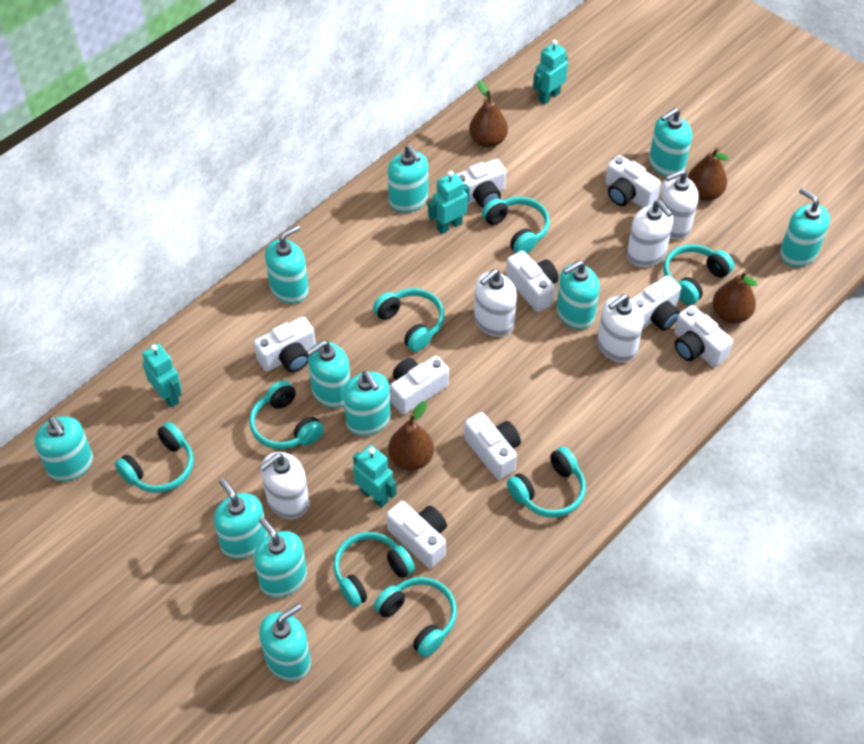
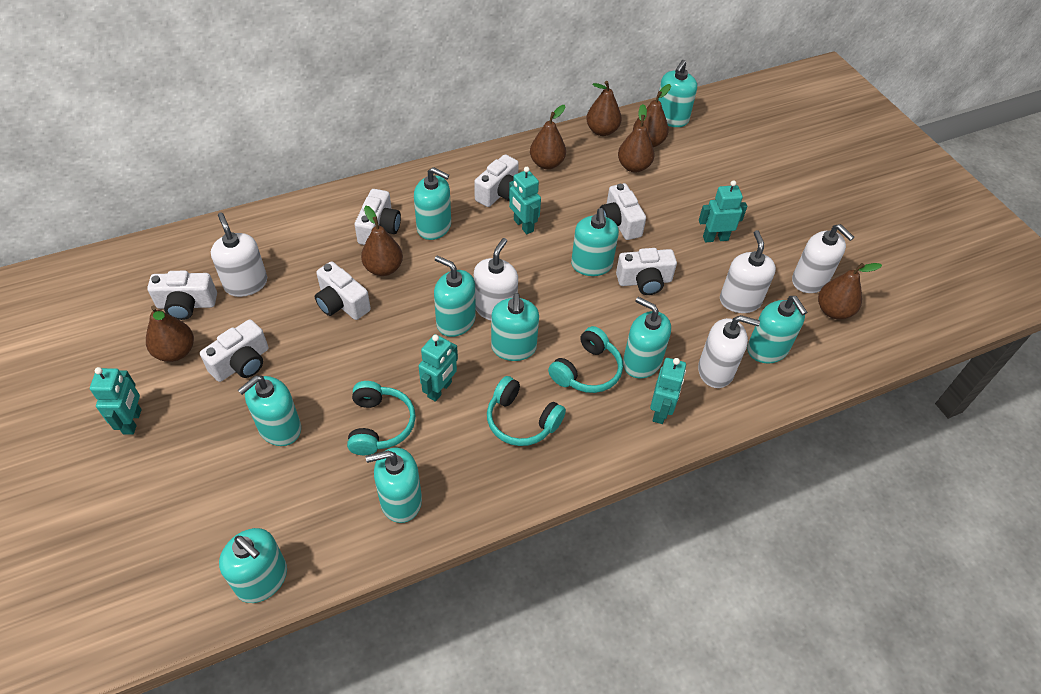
brown pear: 4 -> 7
turquoise headphones: 8 -> 3
turquoise robot: 4 -> 5
turquoise soap dispenser: 11 -> 10
white camera: 9 -> 7

